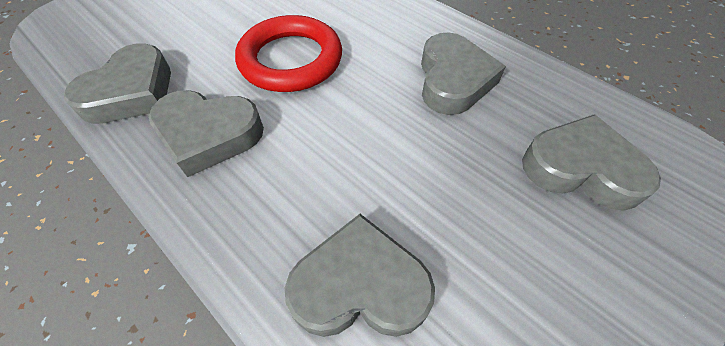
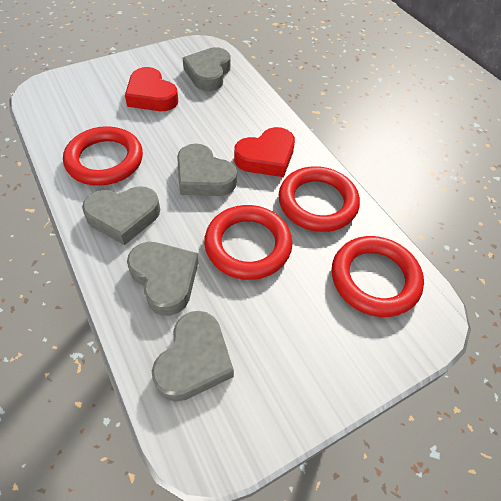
red heart: 0 -> 2
red ring: 1 -> 4

